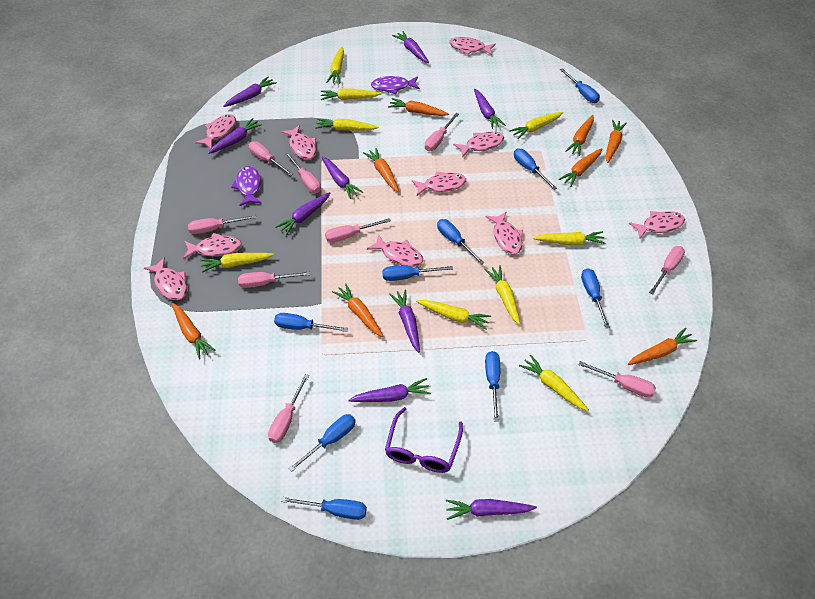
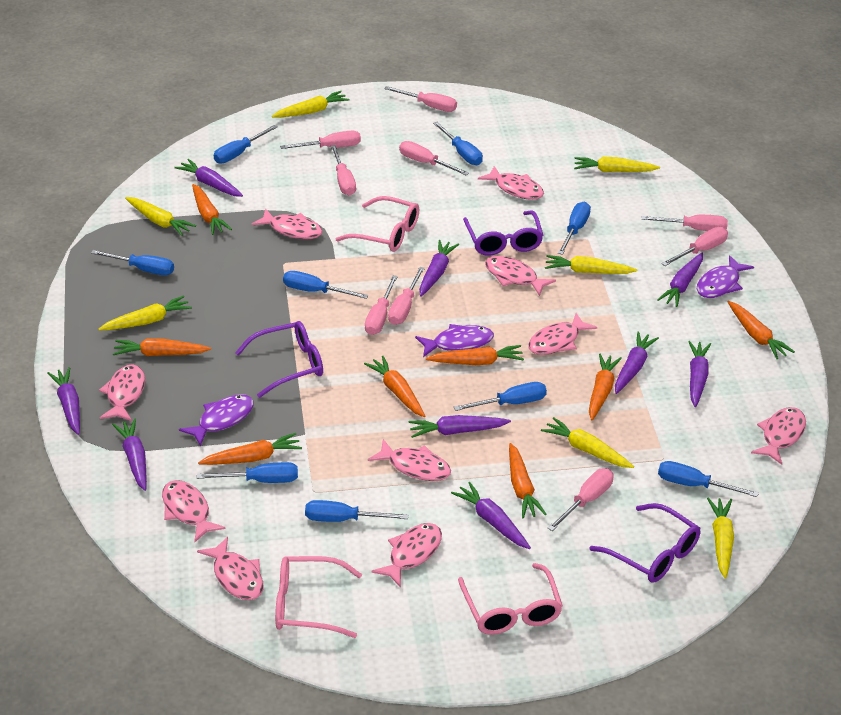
pink glasses: 0 -> 3
purple fish: 2 -> 3
purple glasses: 1 -> 3
yellow carrot: 9 -> 7

